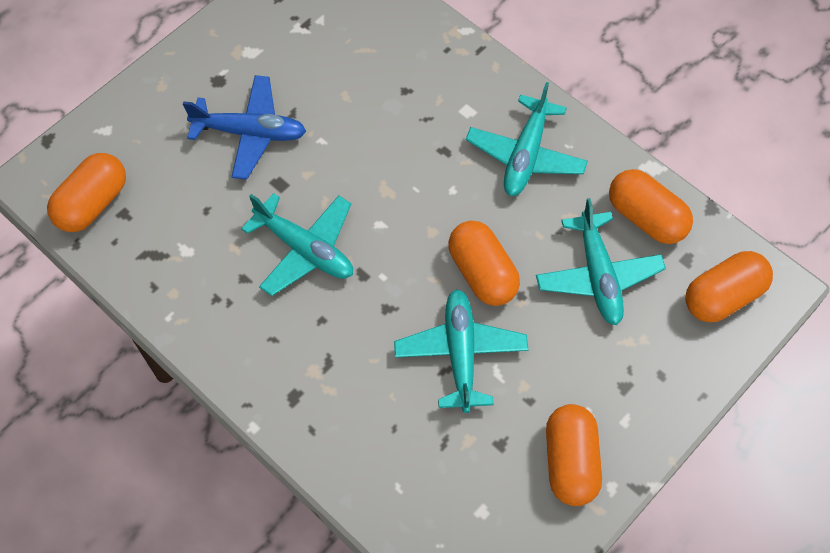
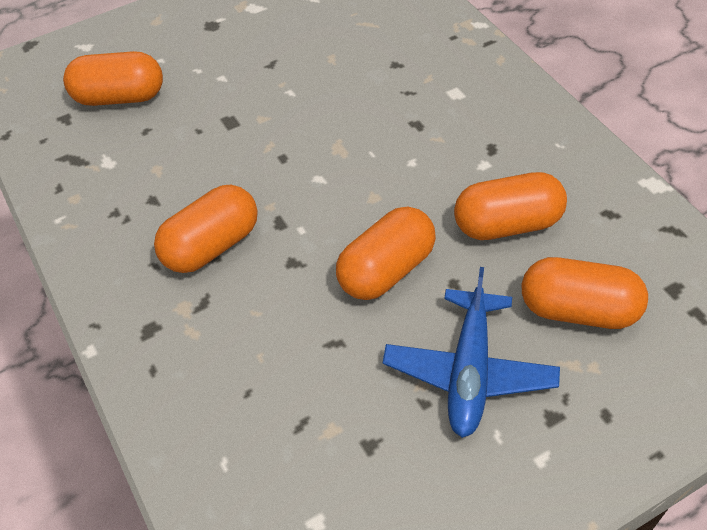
turquoise plane: 4 -> 0

